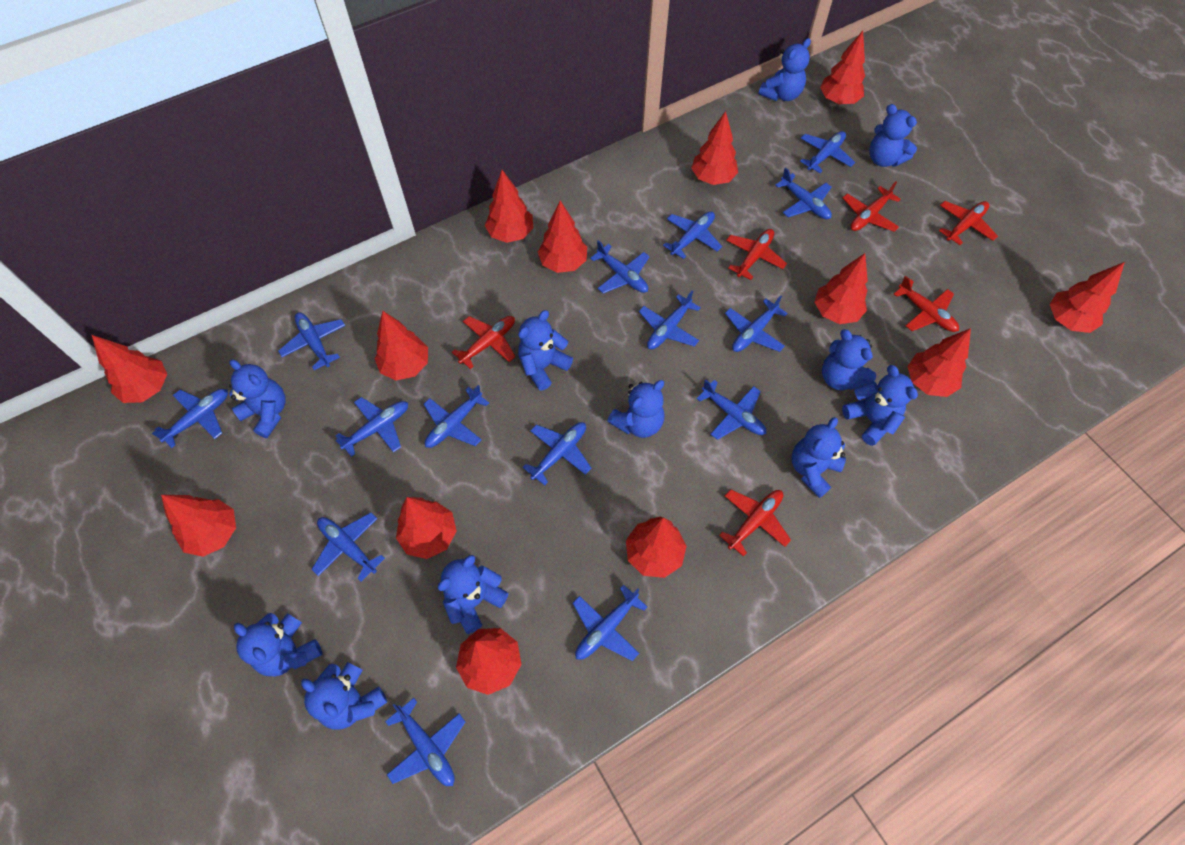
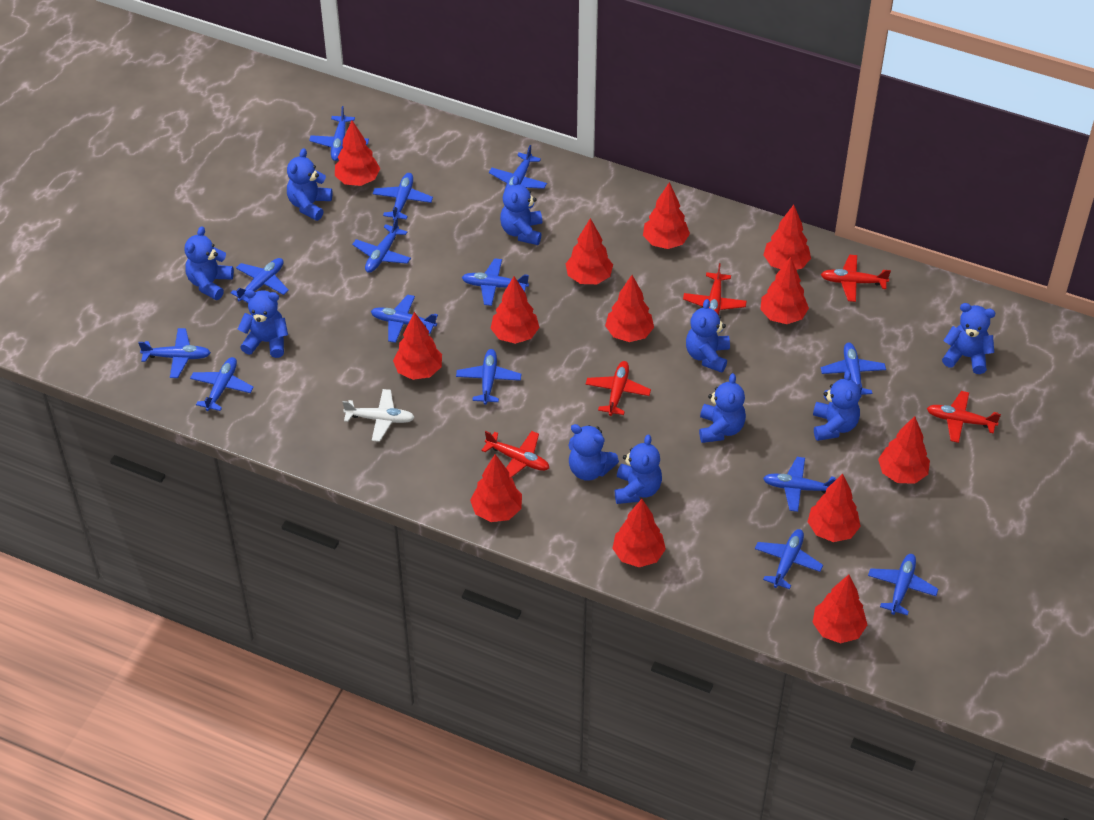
blue plane: 15 -> 14
blue teddy bear: 11 -> 10
red plane: 6 -> 5
white plane: 0 -> 1

